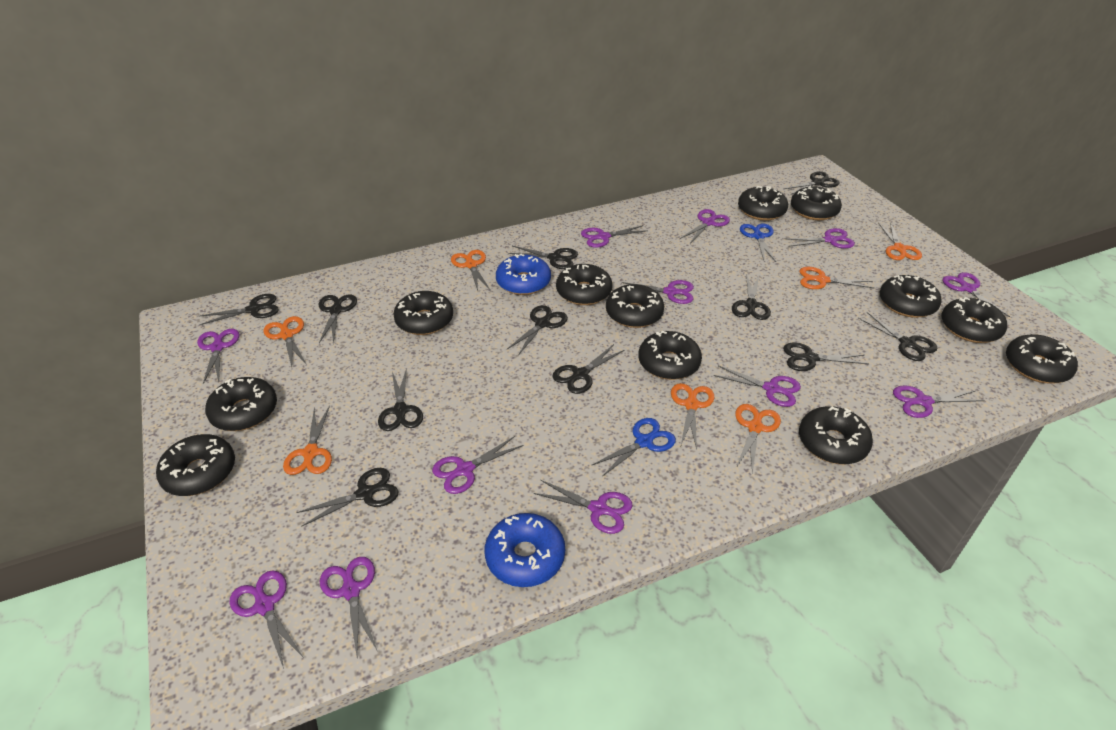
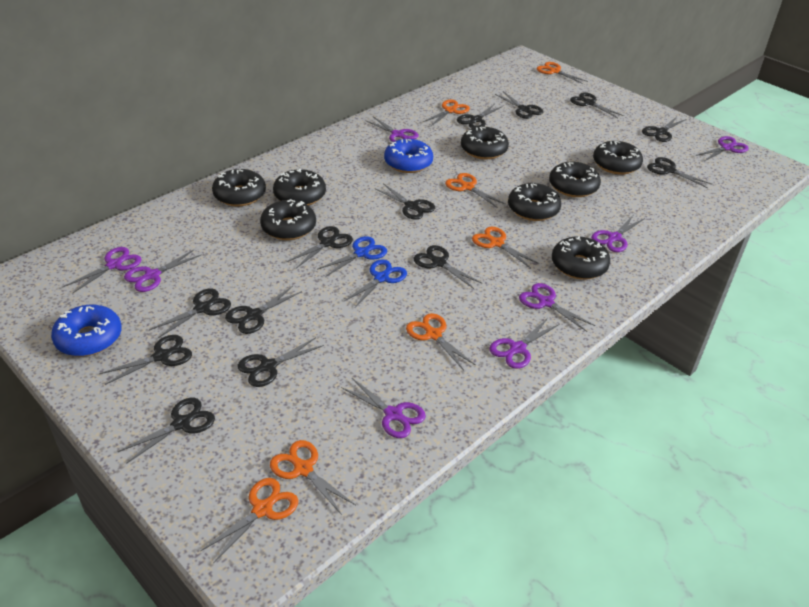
black donut: 12 -> 8
black scissors: 11 -> 13
purple scissors: 12 -> 8

